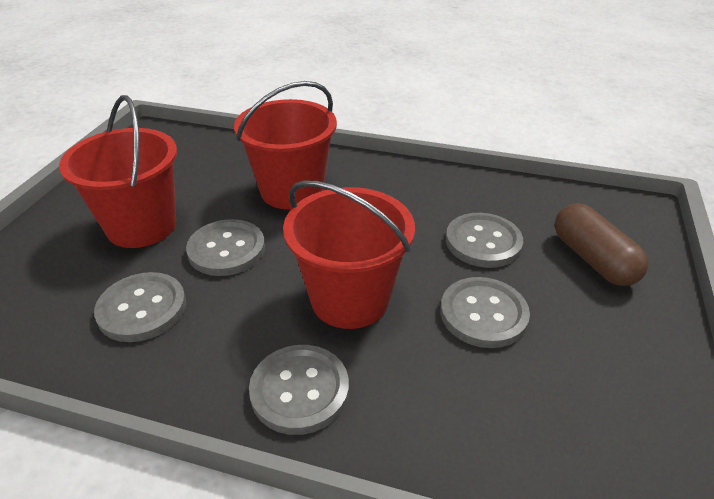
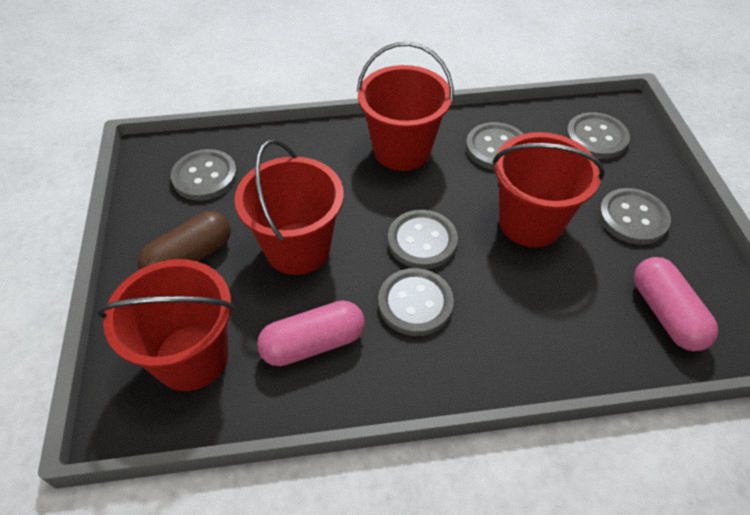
grey button: 5 -> 6
pink capsule: 0 -> 2
red bucket: 3 -> 4

